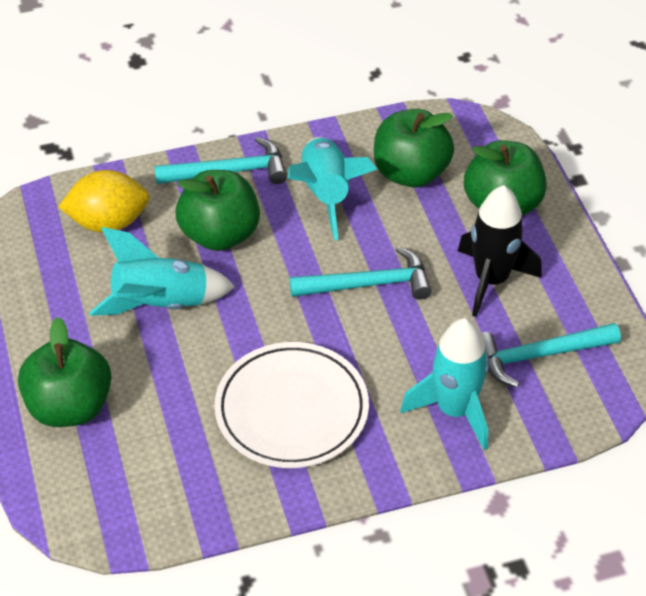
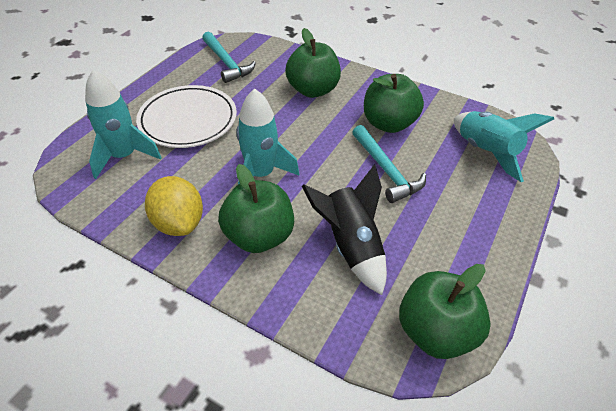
turquoise hammer: 3 -> 2

